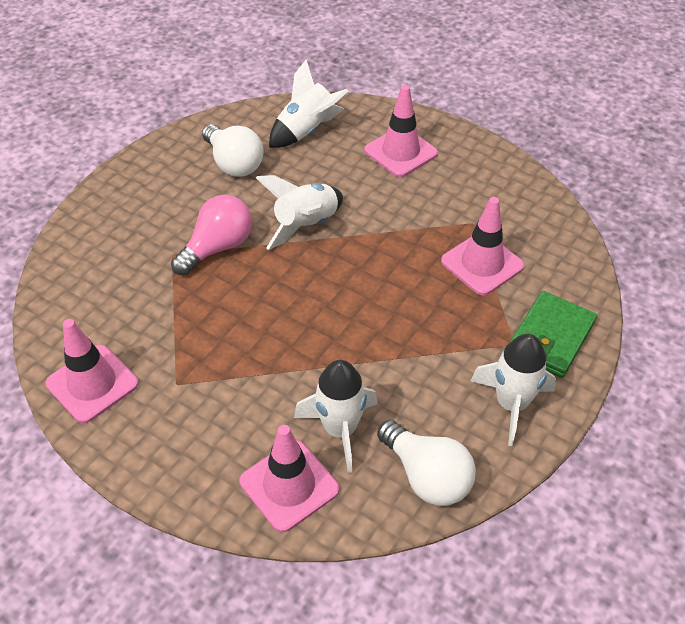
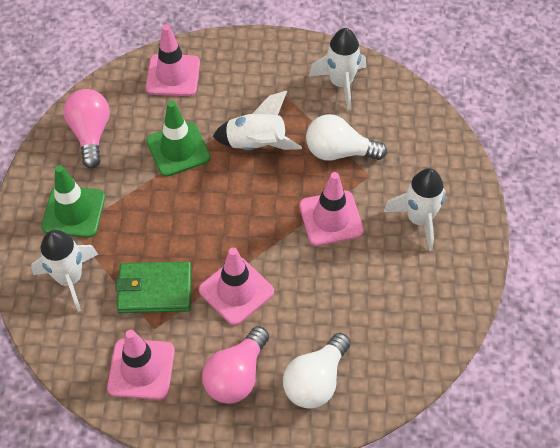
green traffic cone: 0 -> 2
pink light bulb: 1 -> 2

